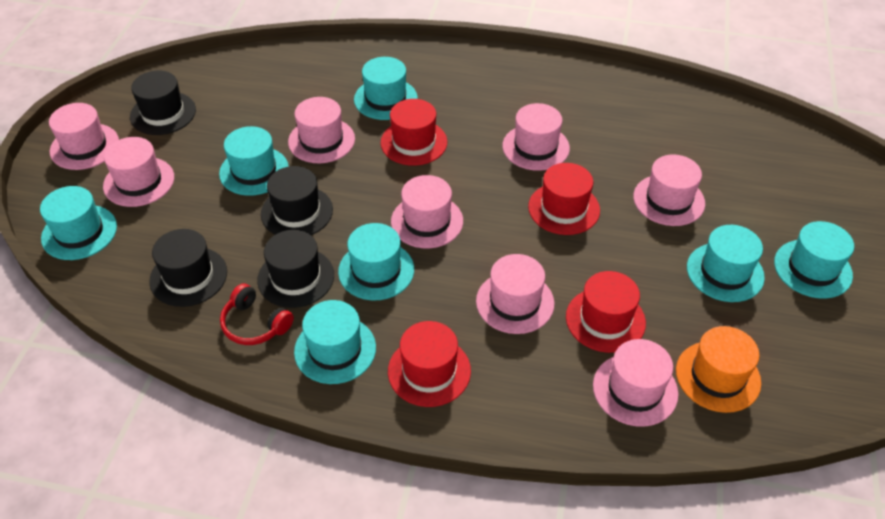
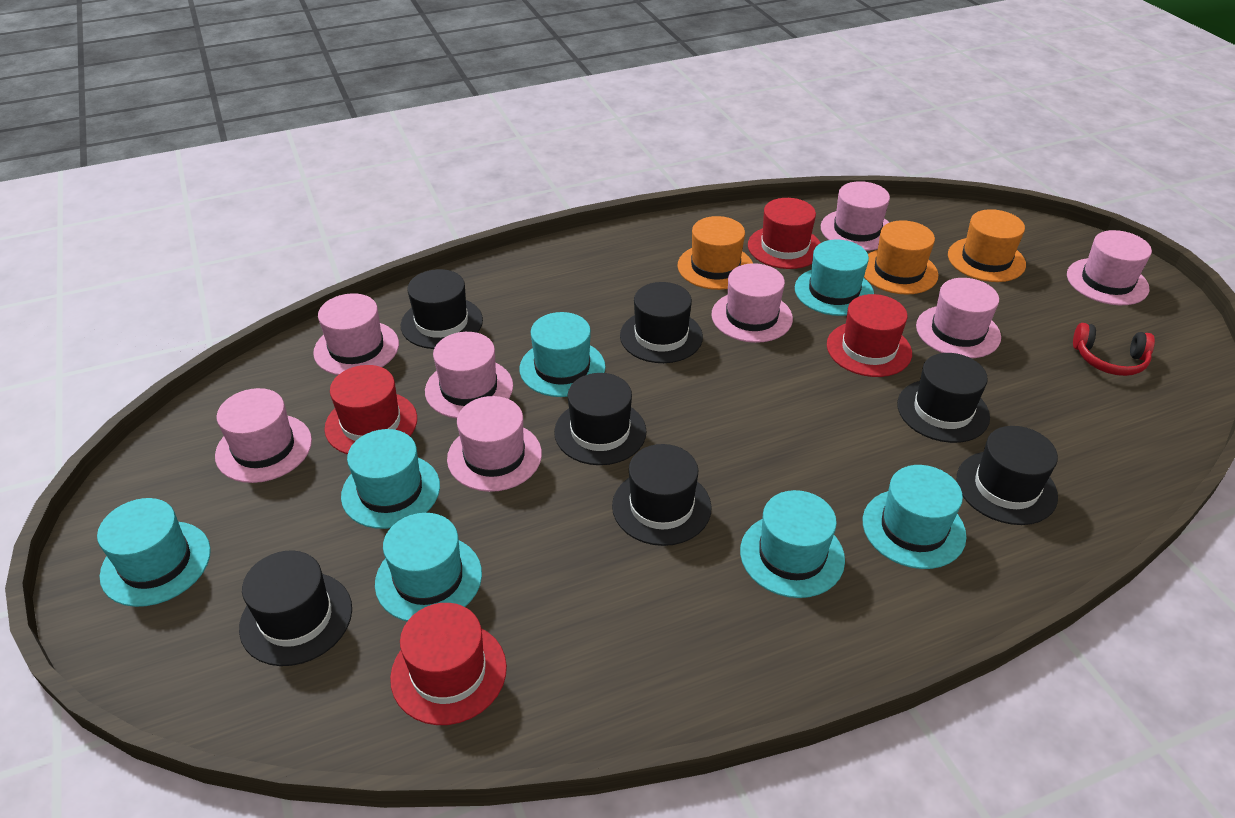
black hat: 4 -> 7
orange hat: 1 -> 3

